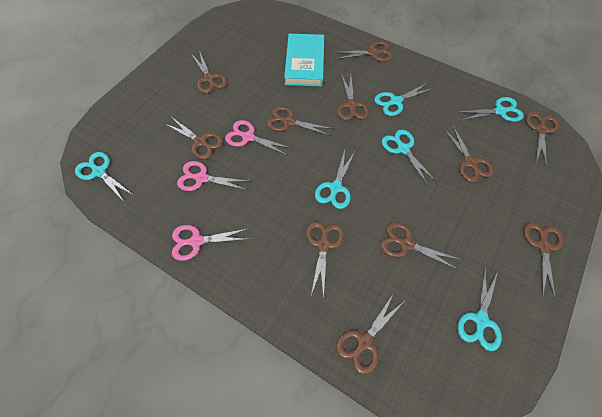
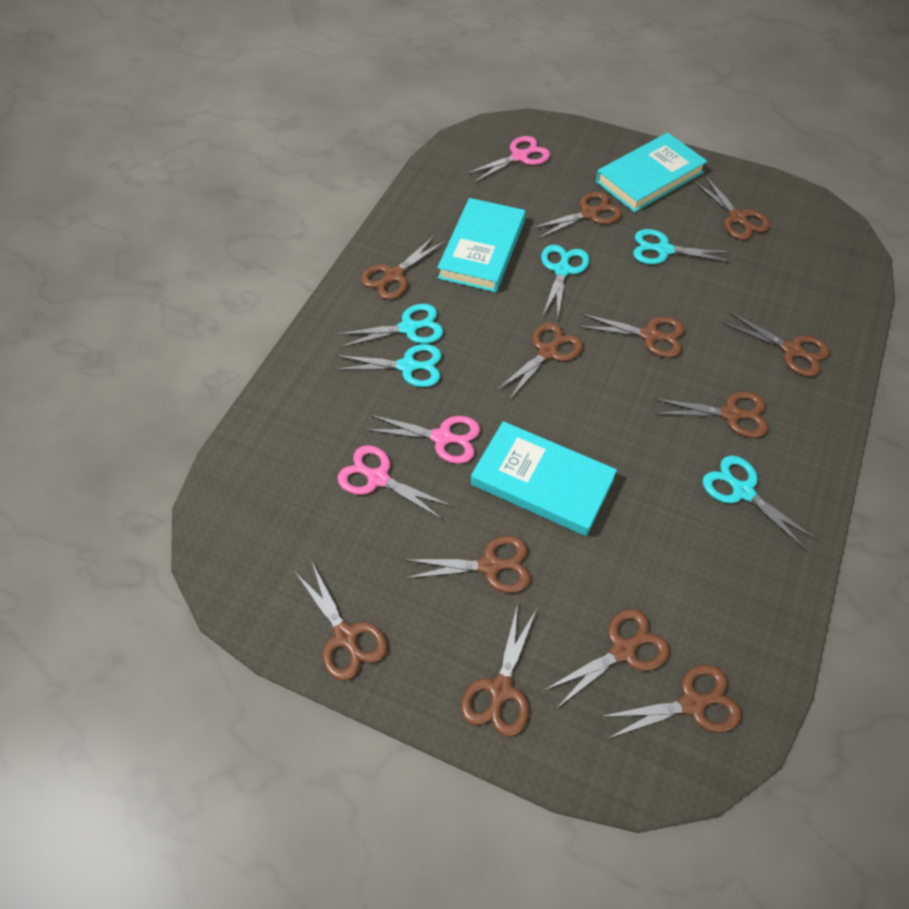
brown scissors: 11 -> 12
turquoise book: 1 -> 3
turquoise scissors: 6 -> 5

